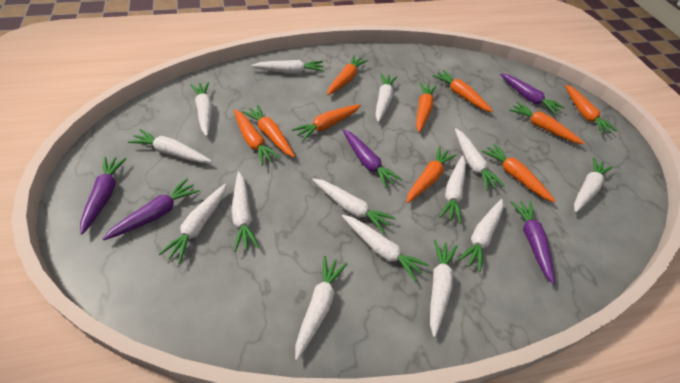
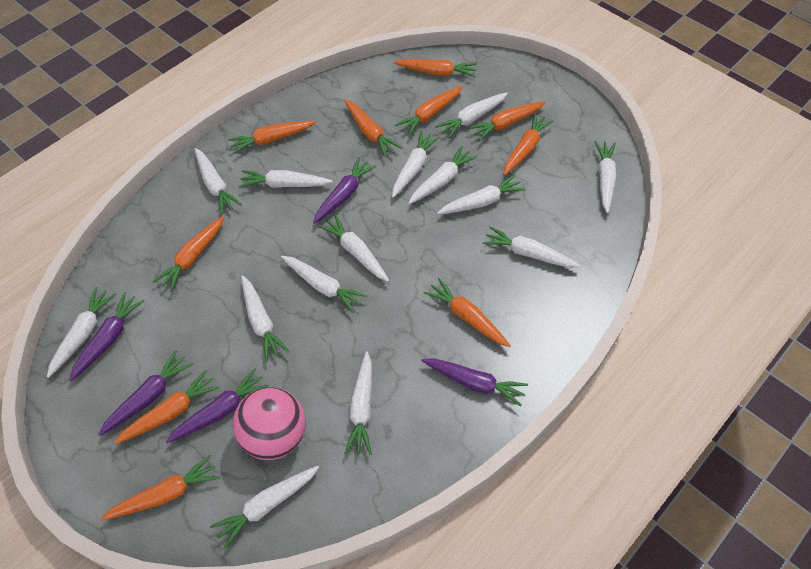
pink ball: 0 -> 1

